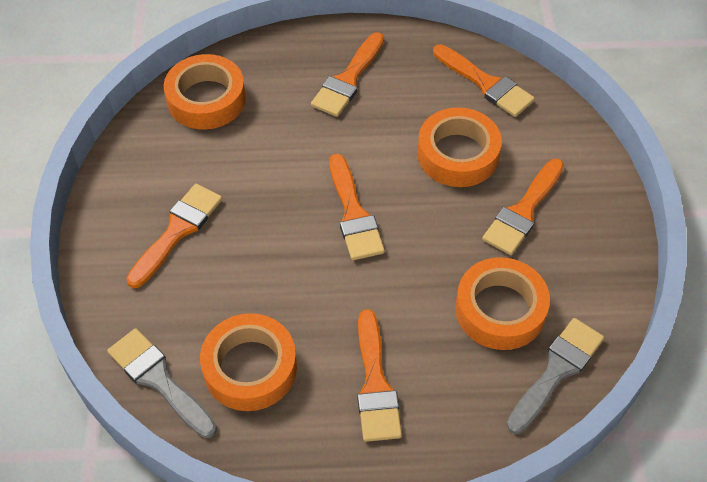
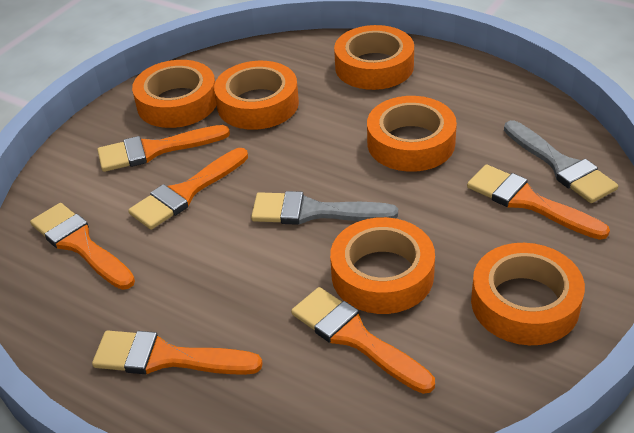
orange tape: 4 -> 6

